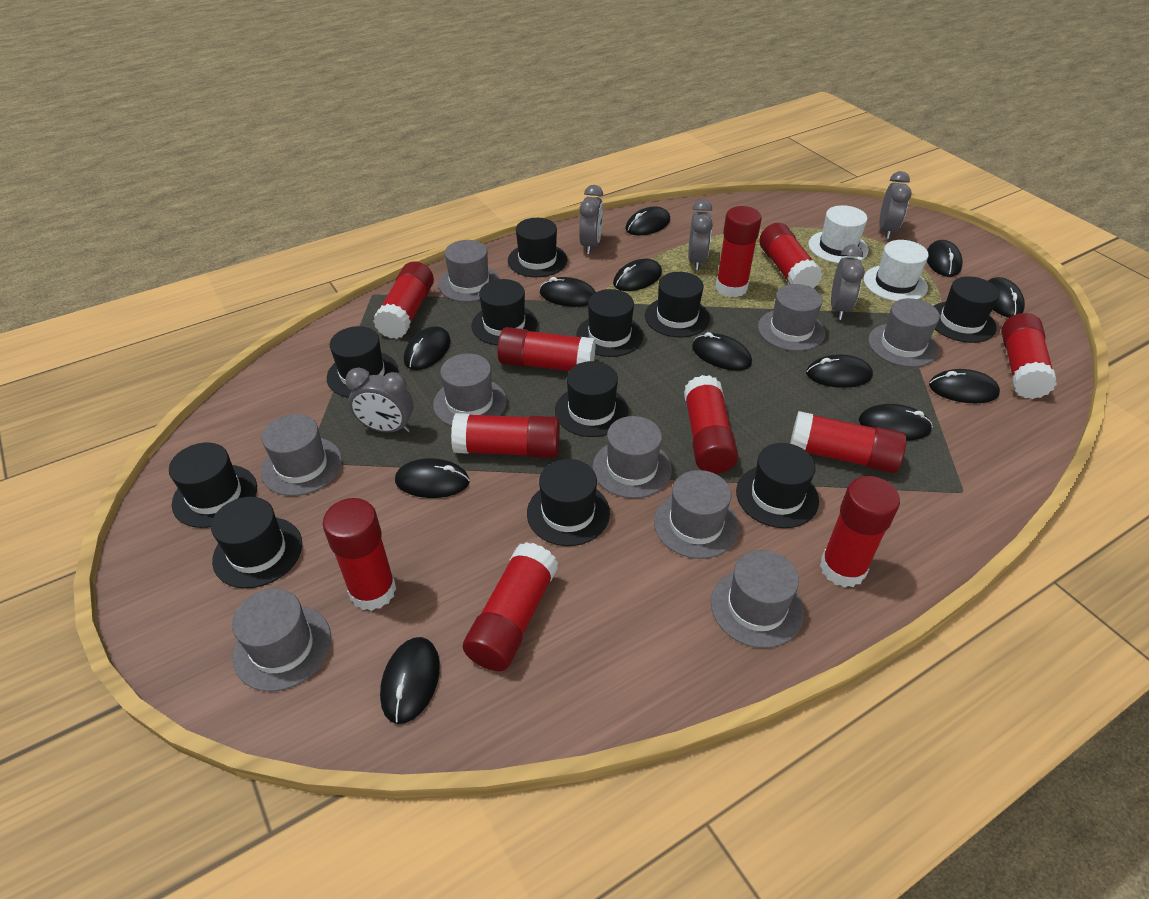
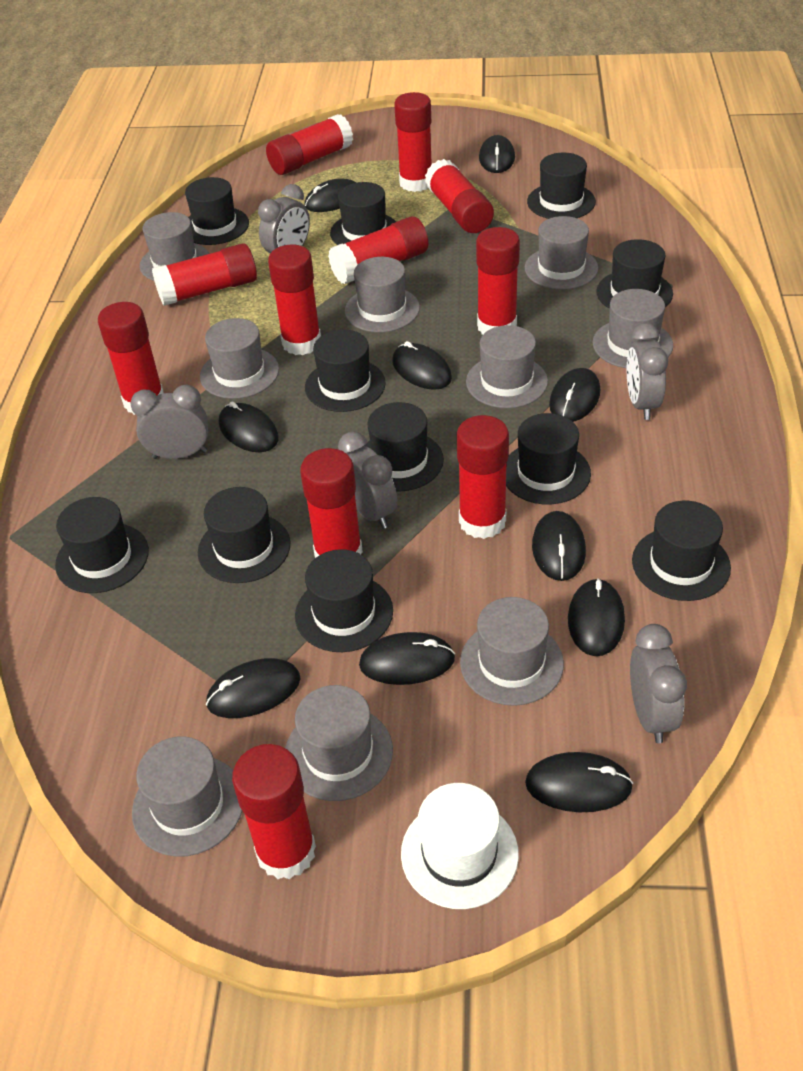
black mouse: 12 -> 10
white hat: 2 -> 1

